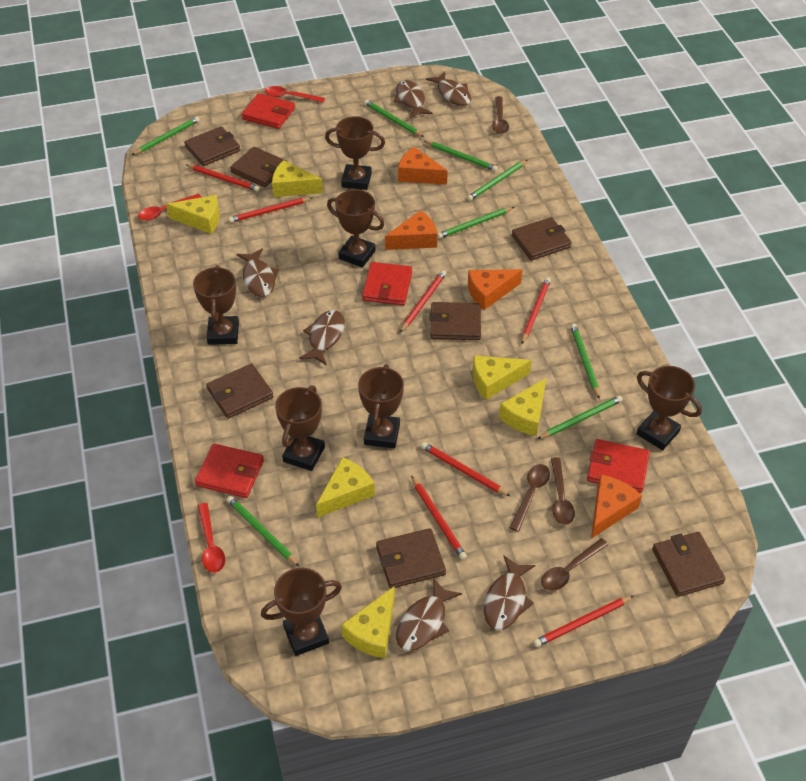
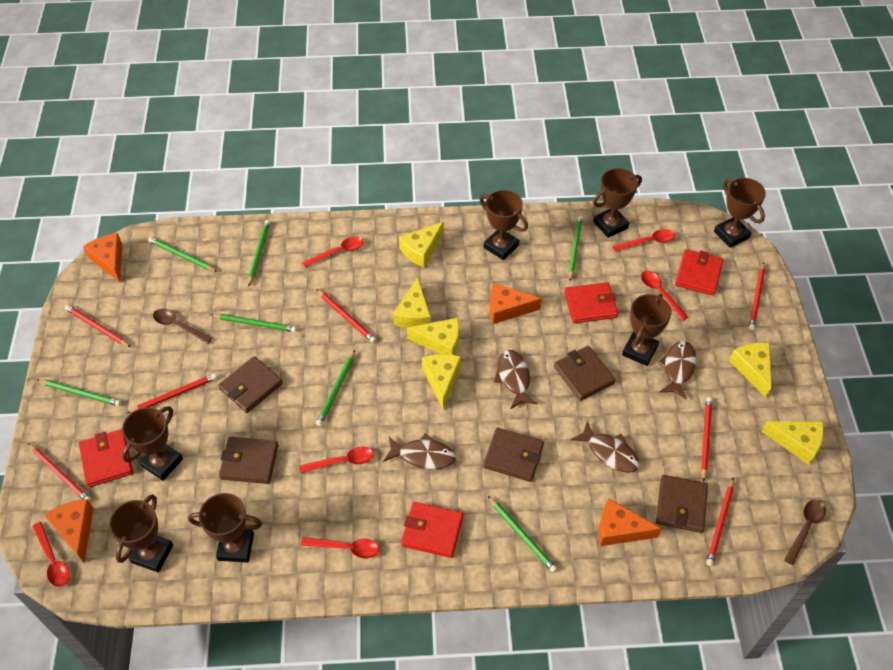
brown fish: 6 -> 4
brown spoon: 4 -> 2
brown wallet: 7 -> 5
green pencil: 8 -> 7
red spoon: 3 -> 6

